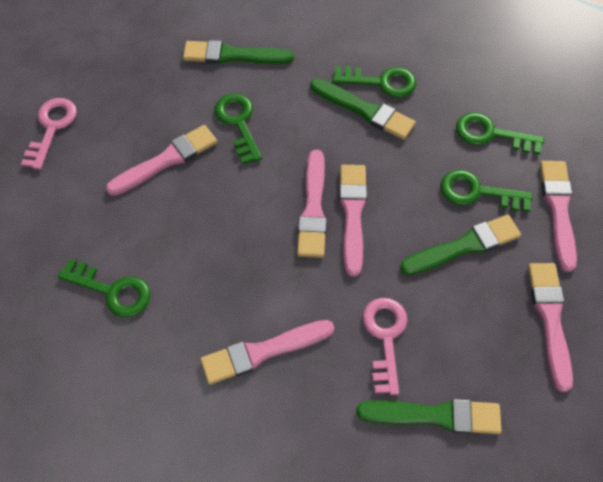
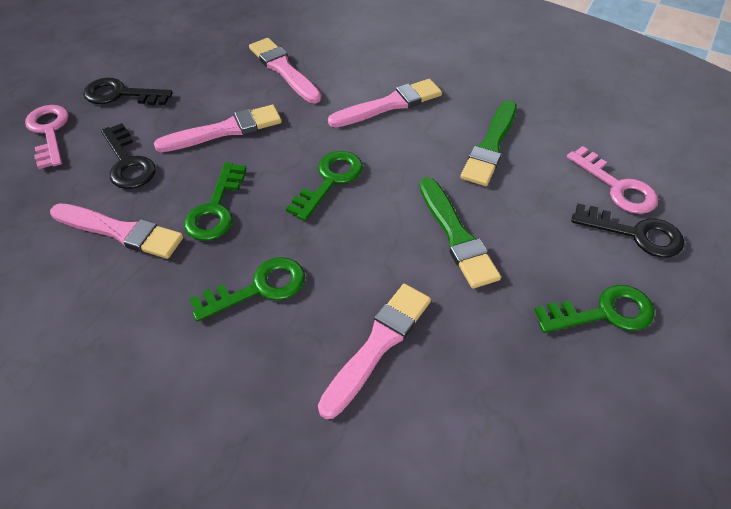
black key: 0 -> 3
green brush: 4 -> 2
green key: 5 -> 4
pink brush: 6 -> 5

